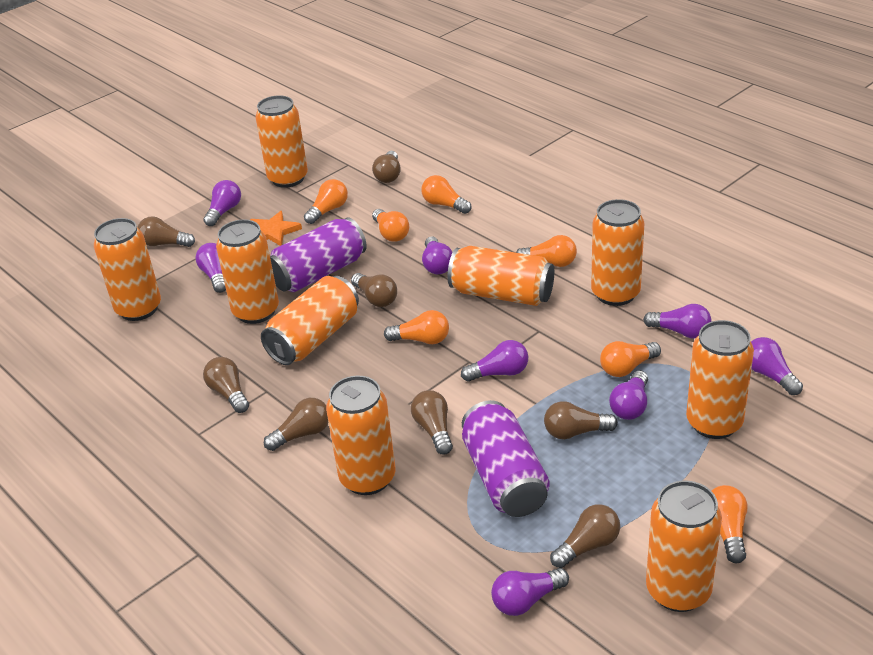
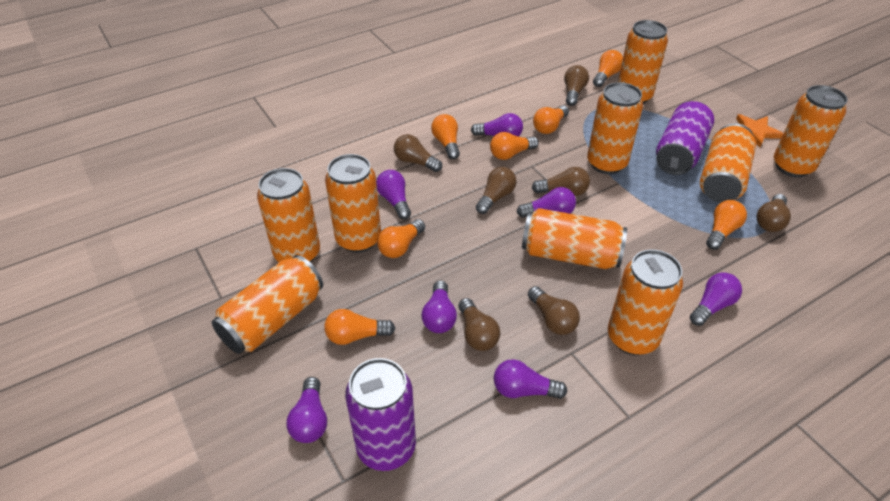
brown light bulb: 8 -> 7
purple light bulb: 8 -> 7

